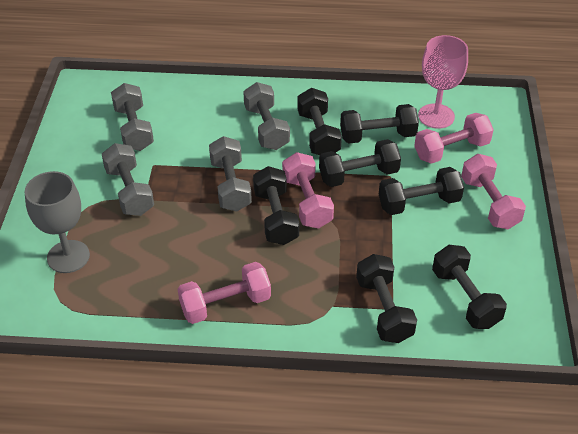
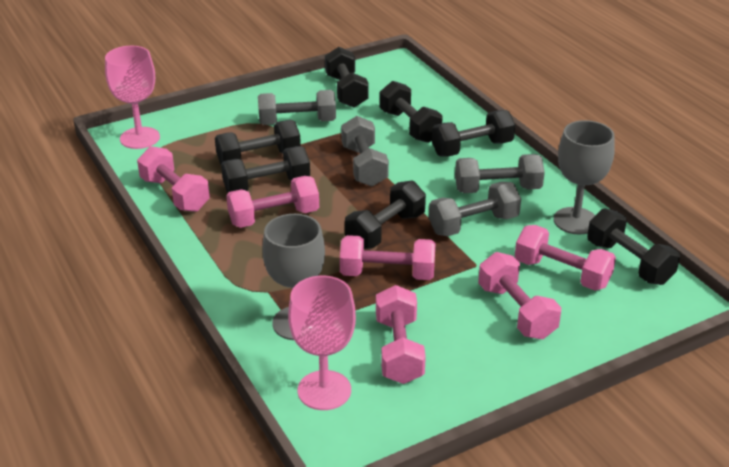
grey goblet: 1 -> 2
pink dumbbell: 4 -> 6
pink goblet: 1 -> 2

